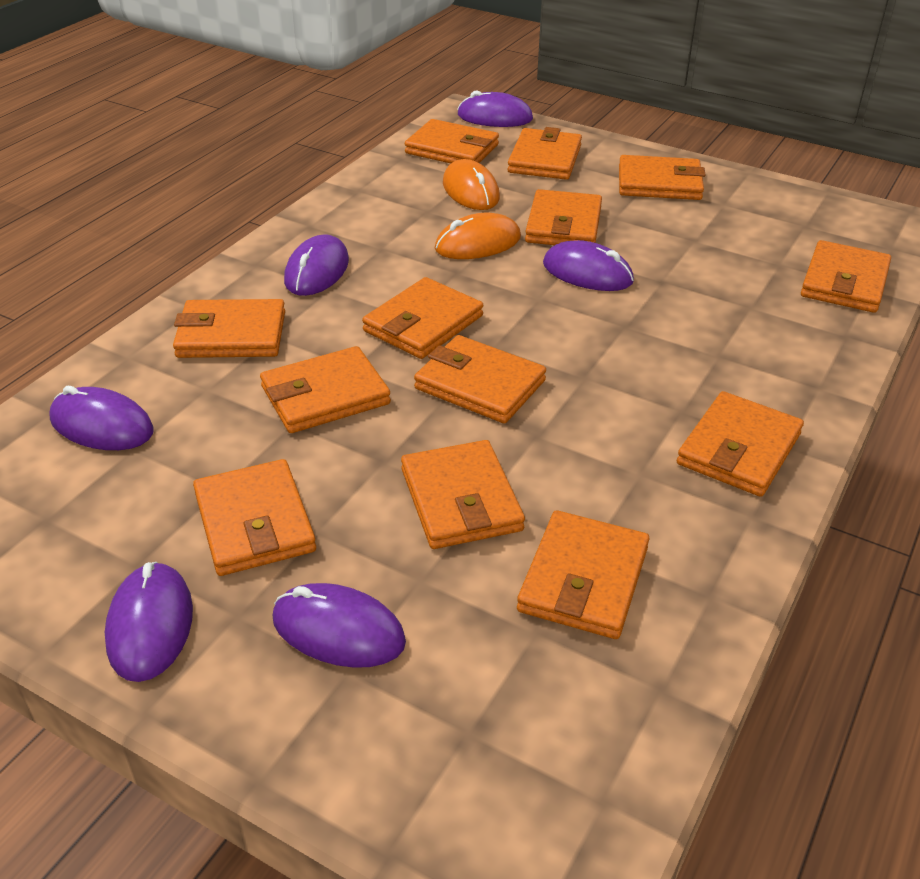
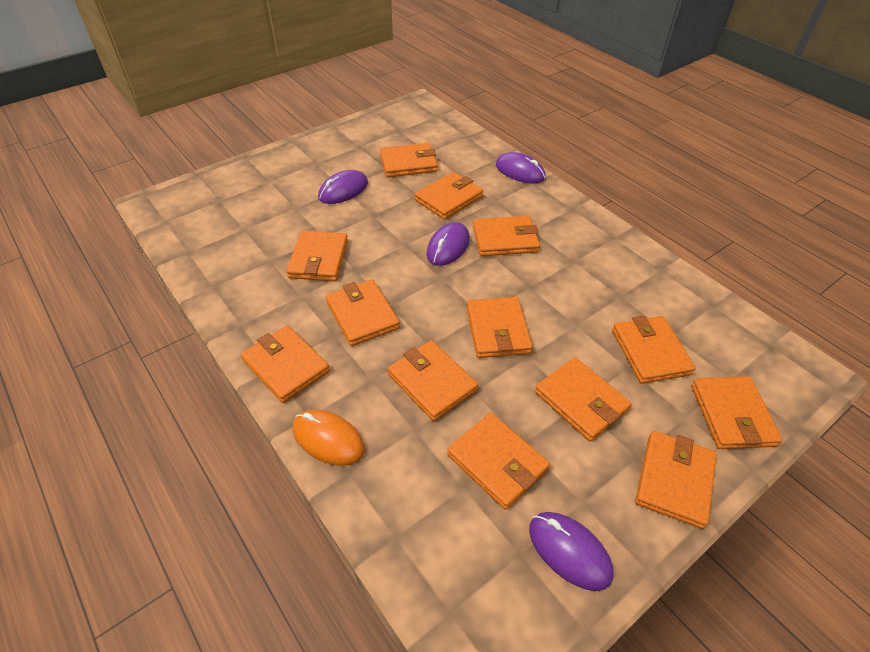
orange mouse: 2 -> 1
purple mouse: 6 -> 4

